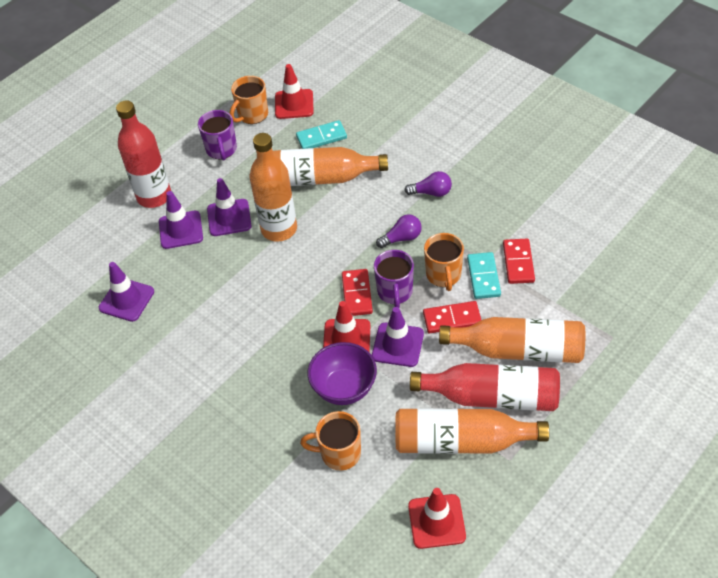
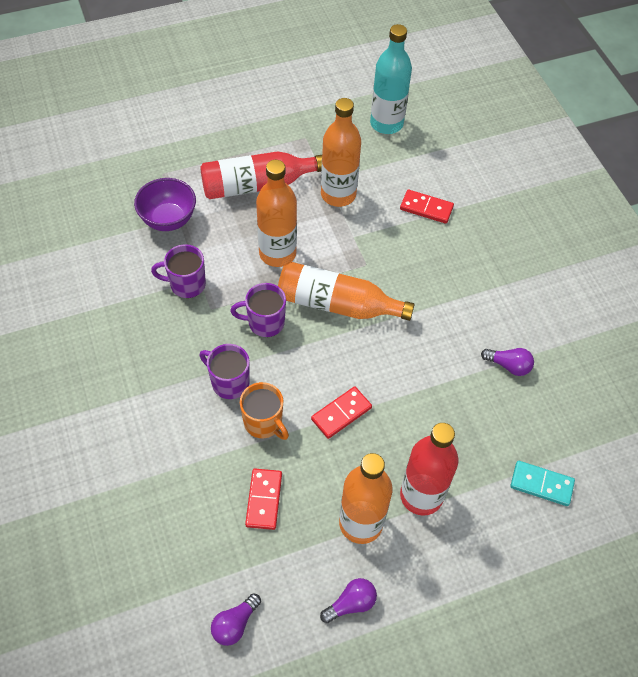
orange mug: 3 -> 1
purple light bulb: 2 -> 3
purple mug: 2 -> 3
purple traffic cone: 4 -> 0
red traffic cone: 3 -> 0
turquoise bottle: 0 -> 1
turquoise domino: 2 -> 1

